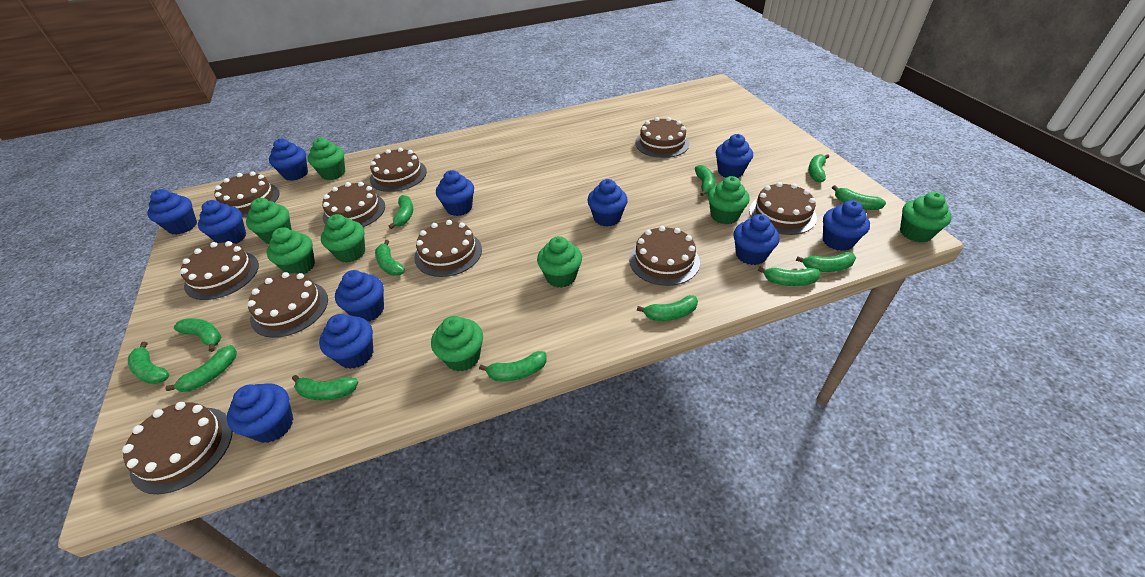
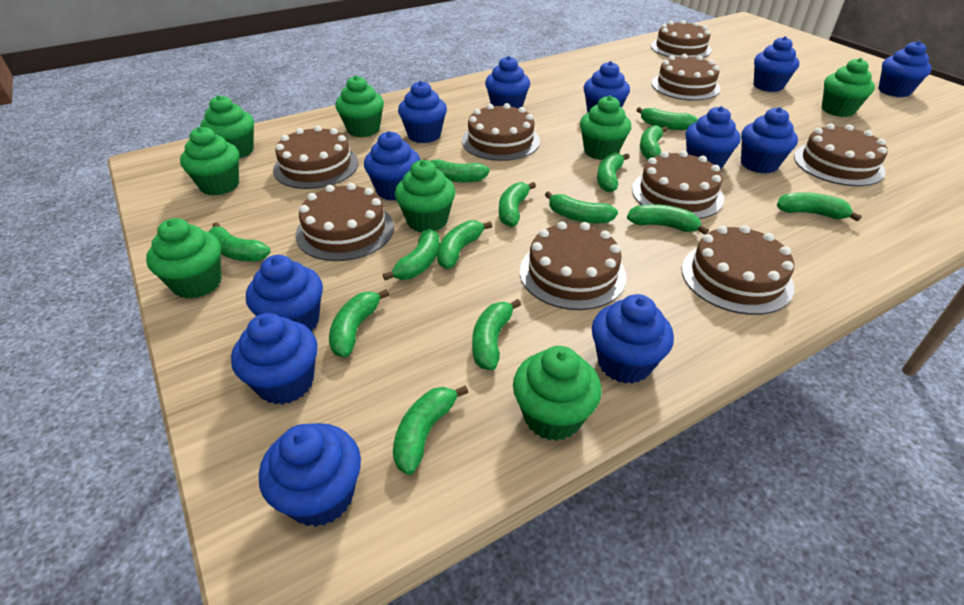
blue cupcake: 11 -> 12
brown cake: 10 -> 9
green banana: 13 -> 14

